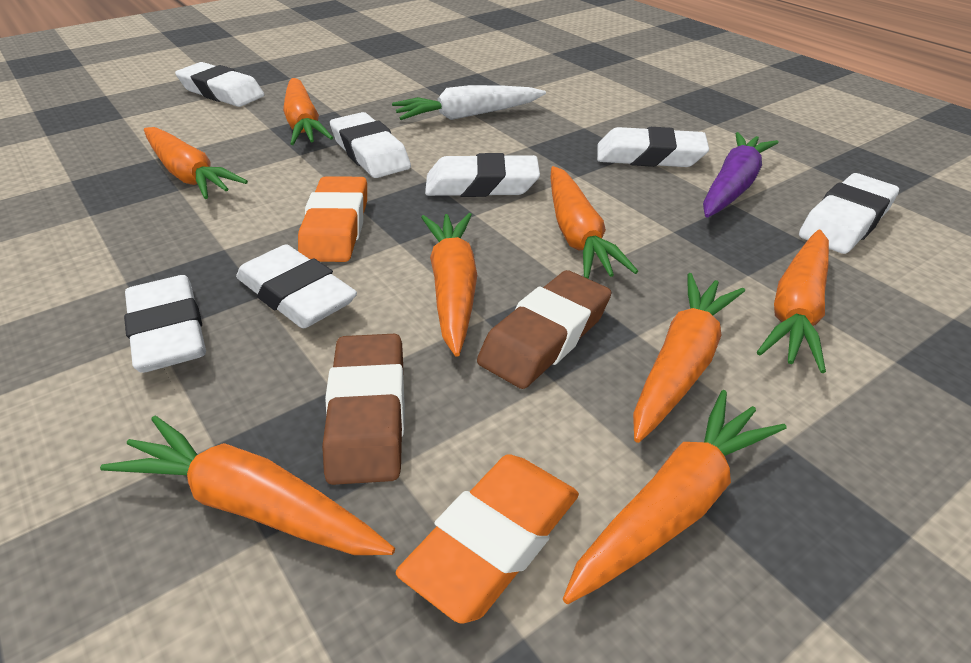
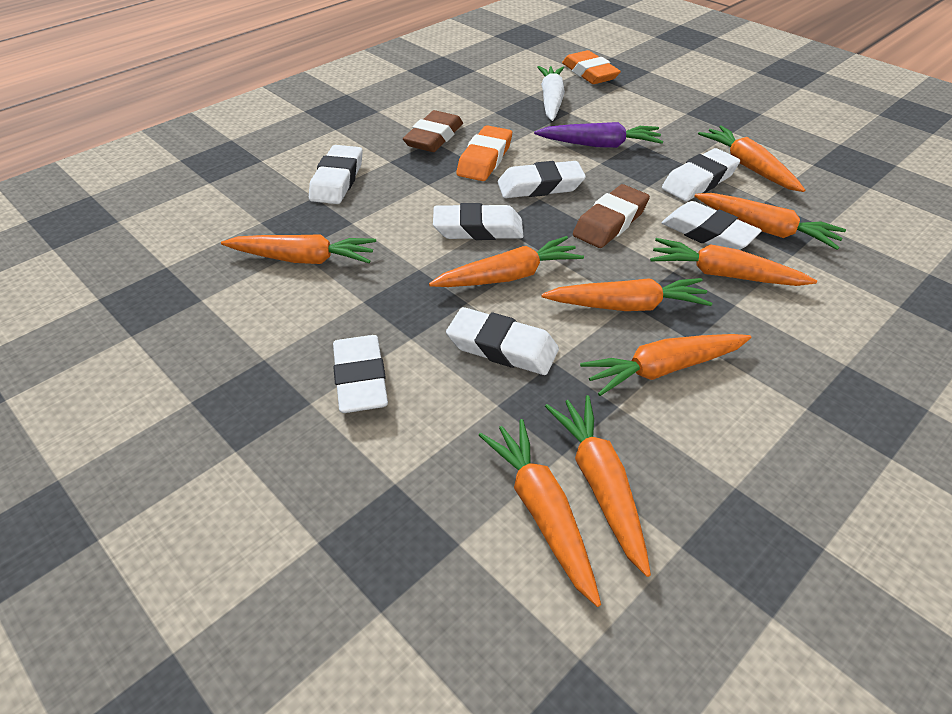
orange carrot: 8 -> 9

